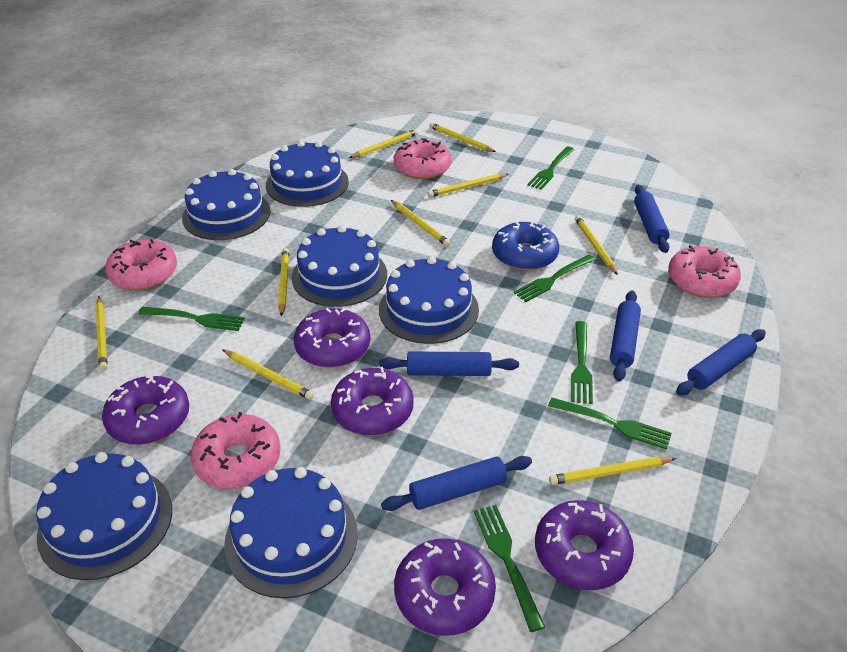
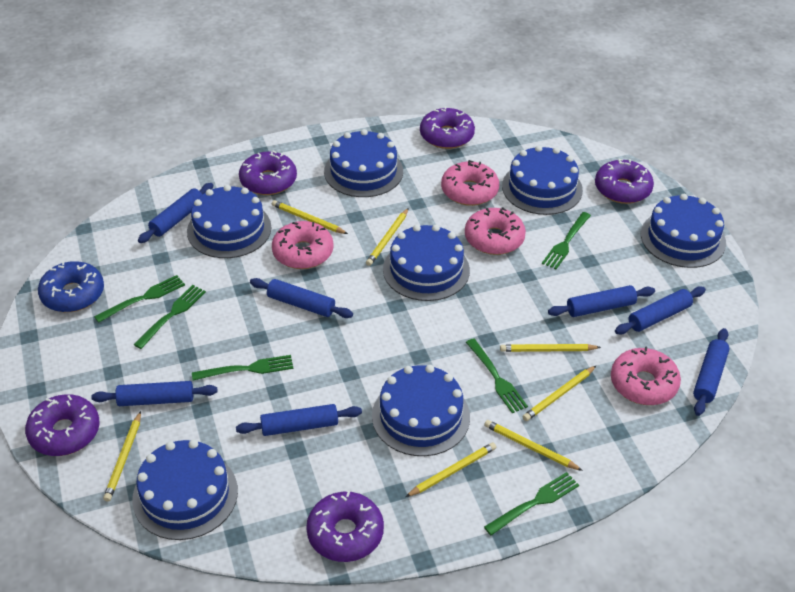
blue cake: 6 -> 7
blue rolling pin: 5 -> 7
yellow pencil: 9 -> 7

